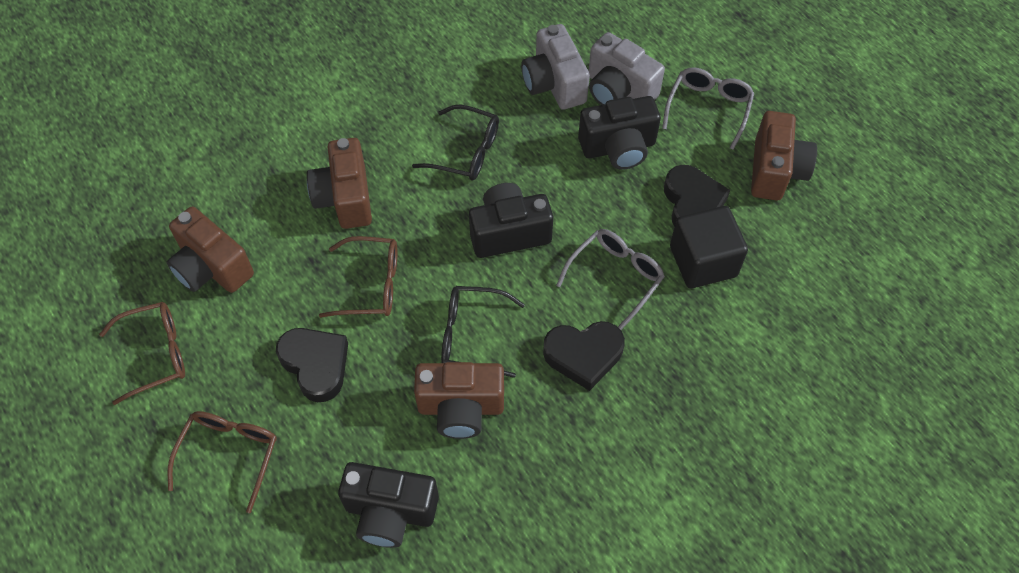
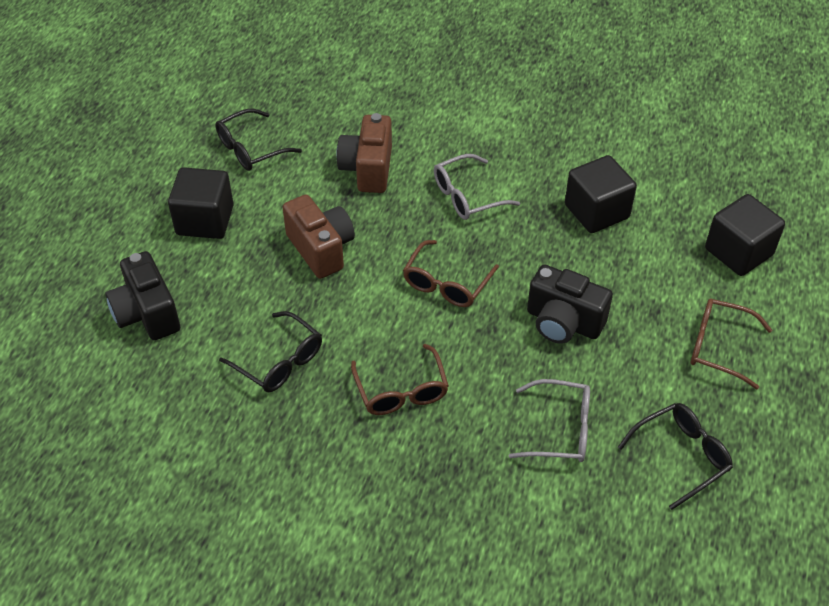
black camera: 3 -> 2
black cube: 1 -> 3
black glasses: 2 -> 3
black heart: 3 -> 0
brown camera: 4 -> 2
grey camera: 2 -> 0

